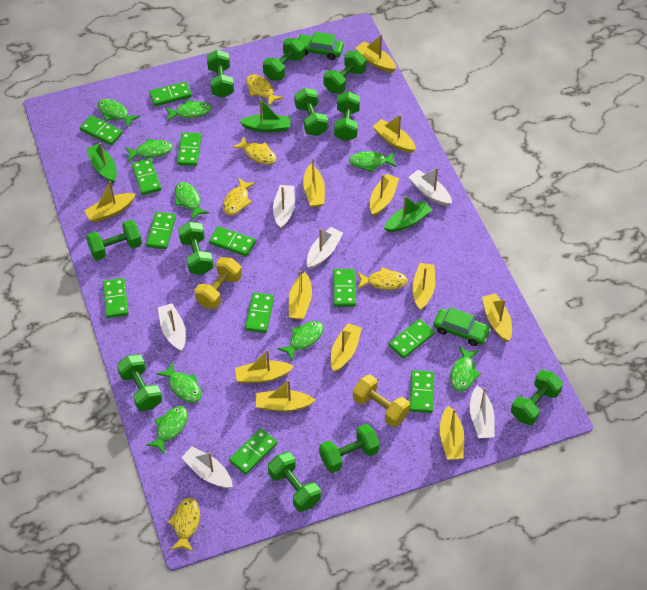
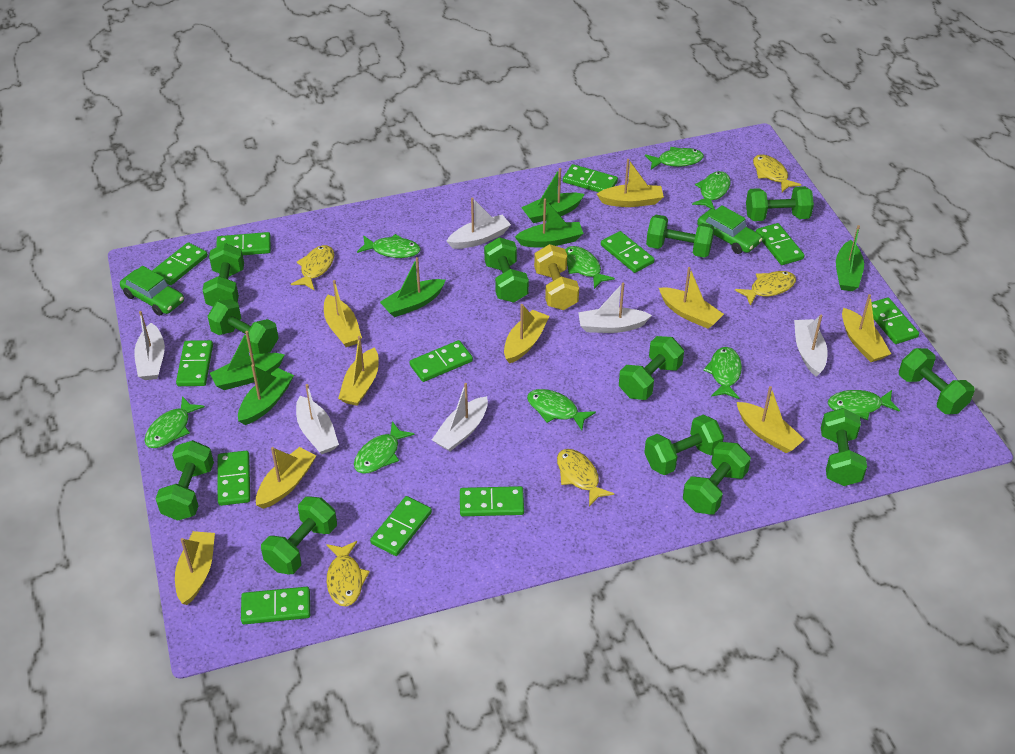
green boat: 3 -> 6
green dumbbell: 11 -> 12
yellow boat: 12 -> 9
yellow dumbbell: 2 -> 1

